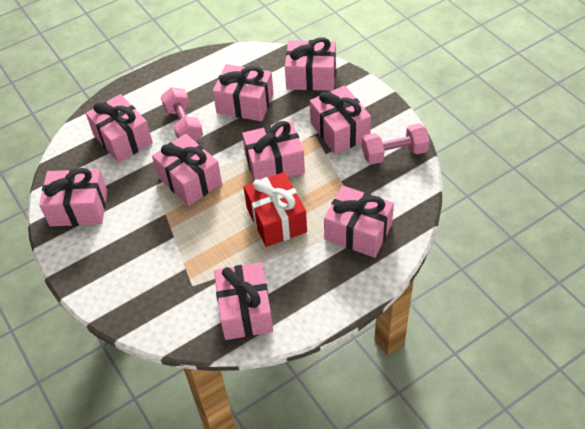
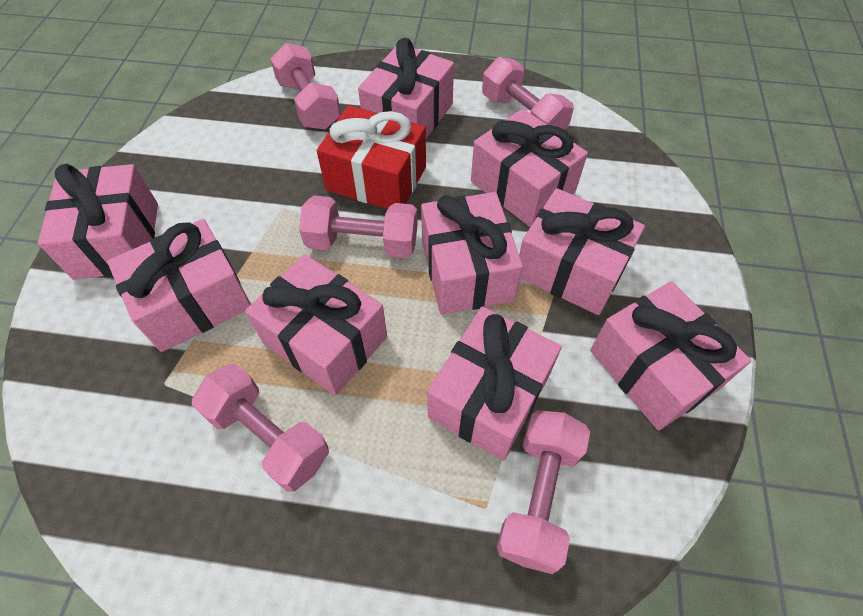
pink dumbbell: 2 -> 5

